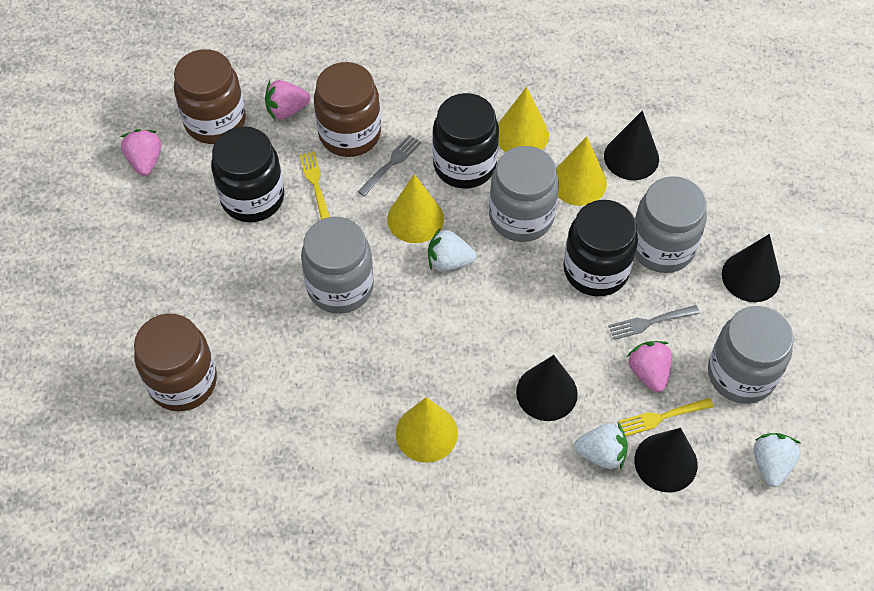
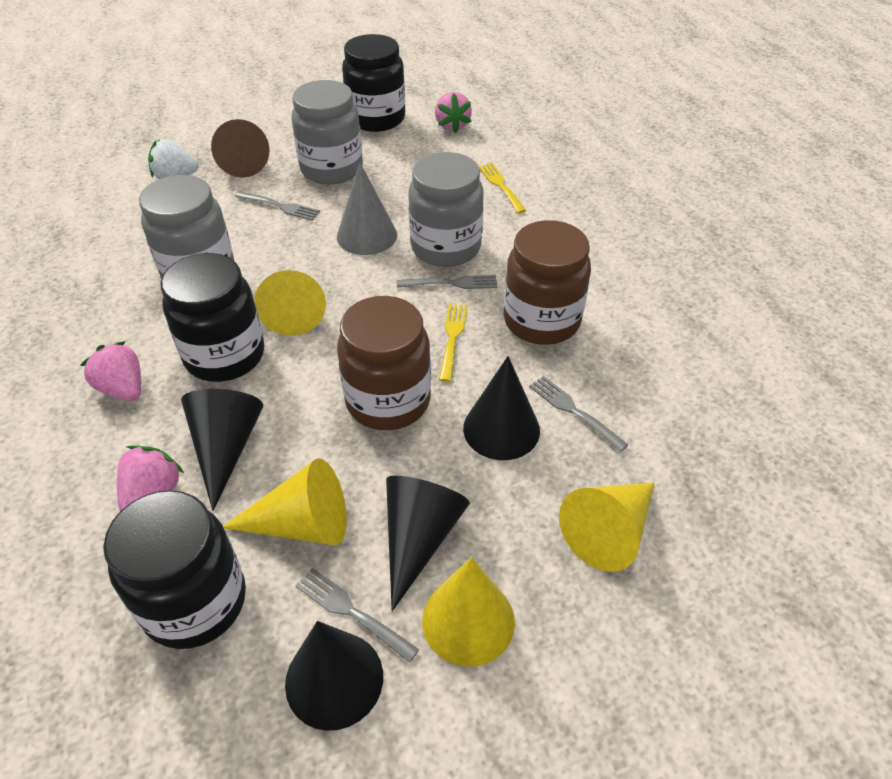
brown cone: 0 -> 1
brown jar: 3 -> 2
grey cone: 0 -> 1
grey fork: 2 -> 4
grey jar: 4 -> 3
white strawberry: 3 -> 1

